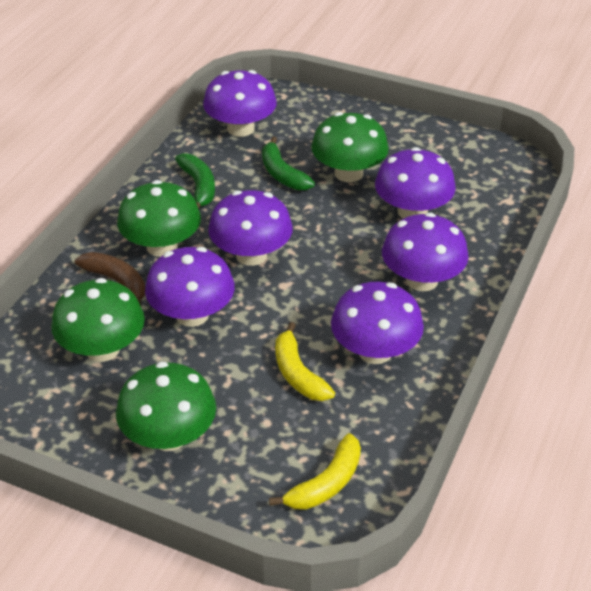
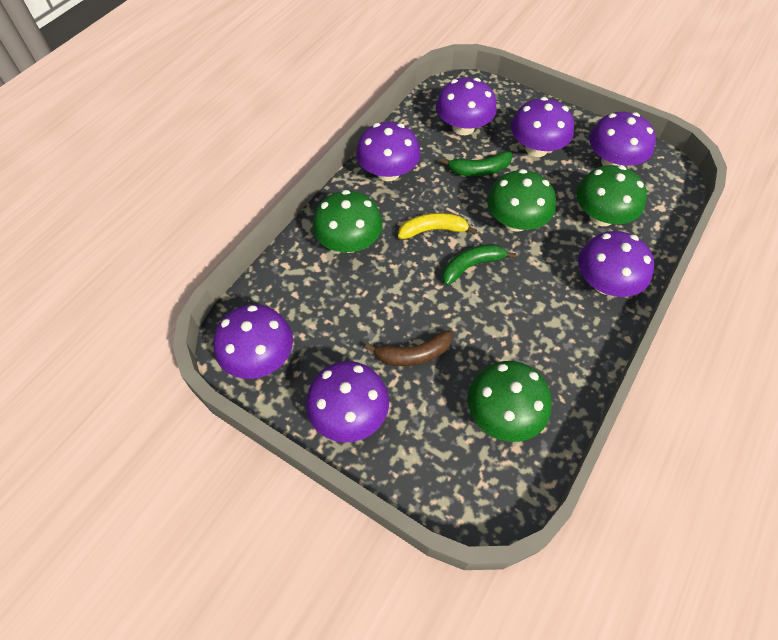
purple mushroom: 6 -> 7
yellow banana: 2 -> 1

